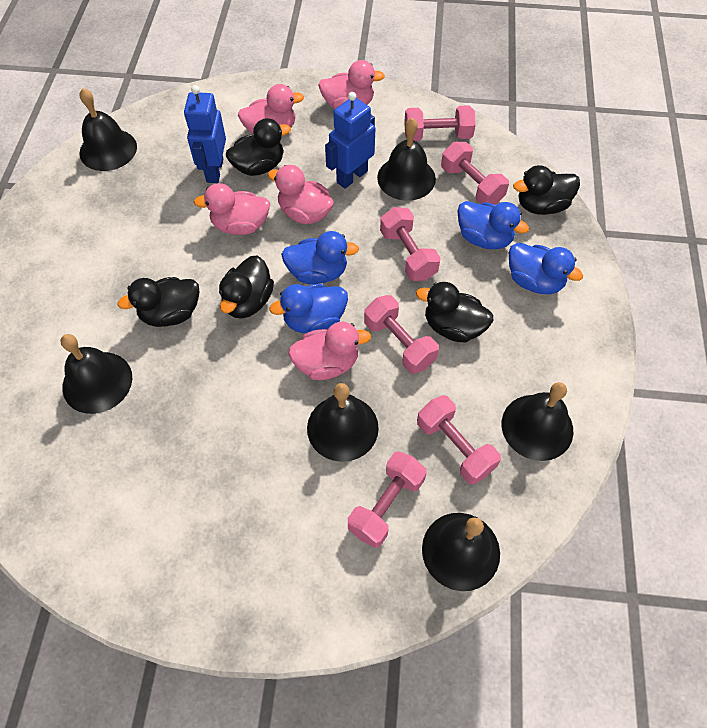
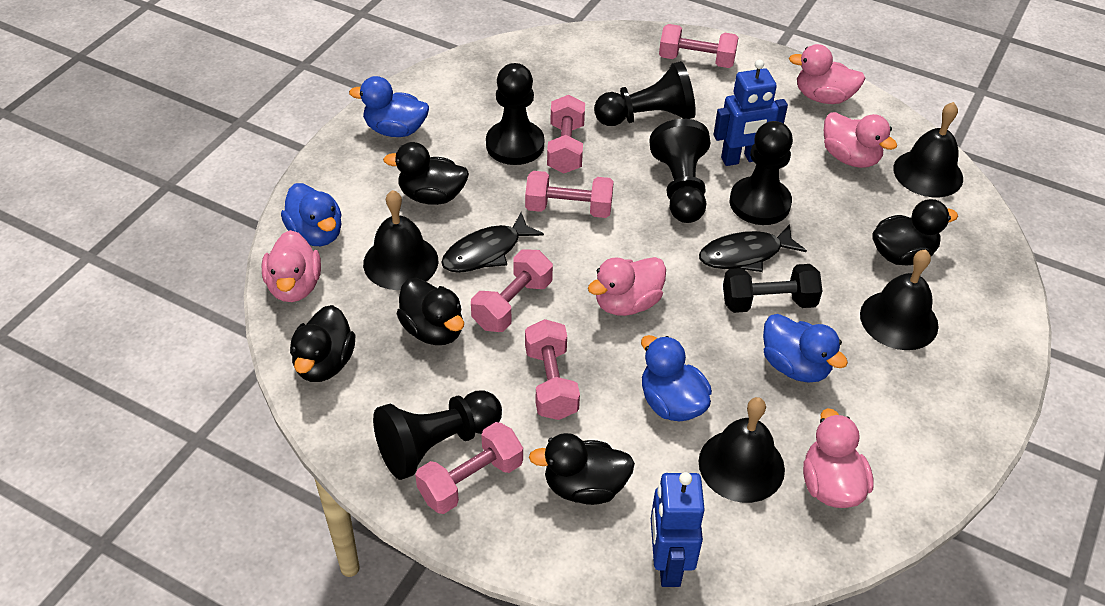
black bell: 6 -> 4
black dumbbell: 0 -> 1
black fish: 0 -> 2
black pawn: 0 -> 5

